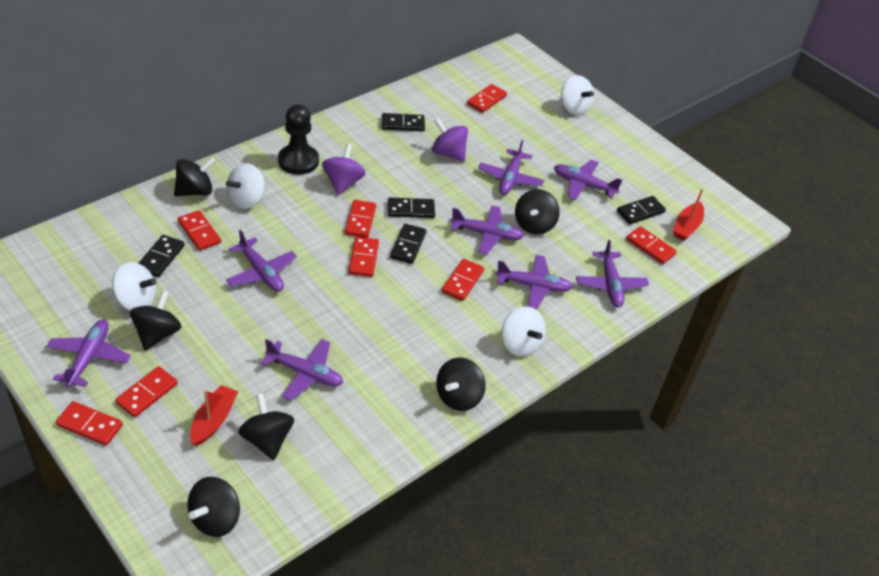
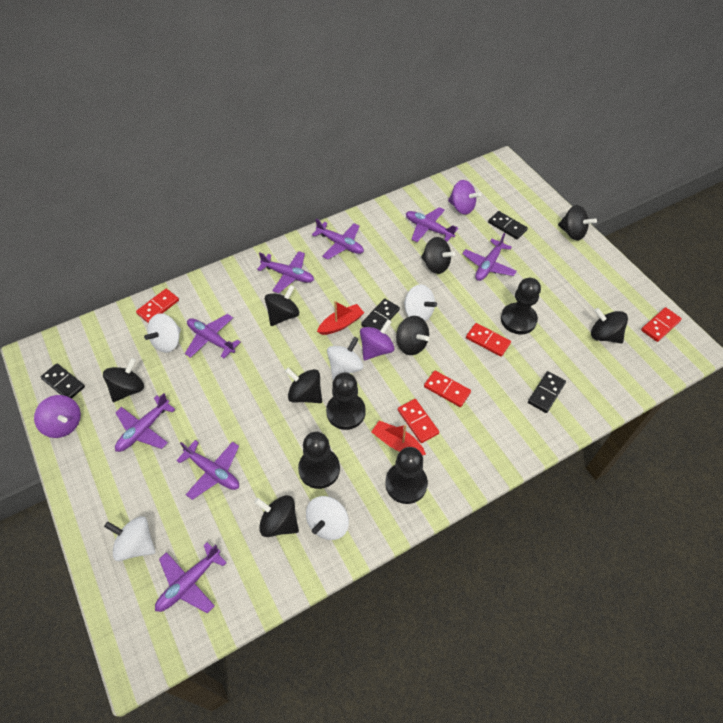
black domino: 5 -> 4
black pawn: 1 -> 4
black spinning top: 6 -> 8
purple spinning top: 2 -> 3
red domino: 8 -> 5
white spinning top: 4 -> 5

